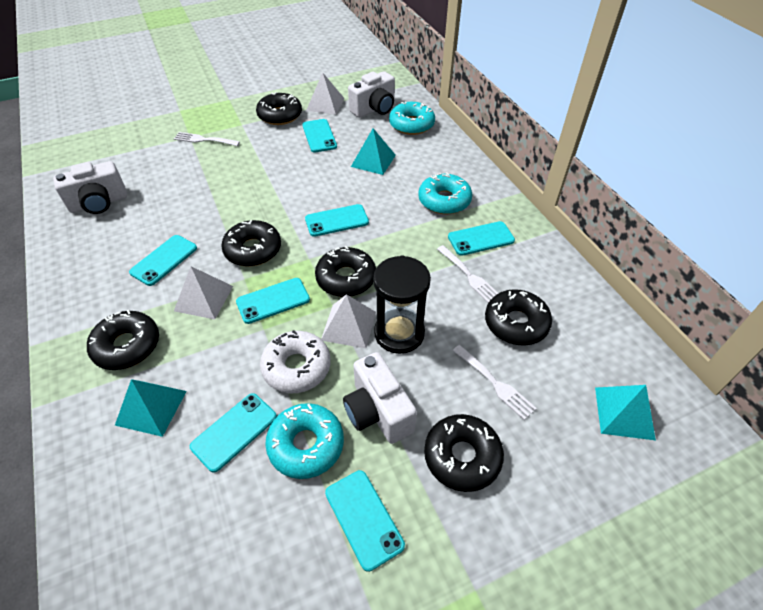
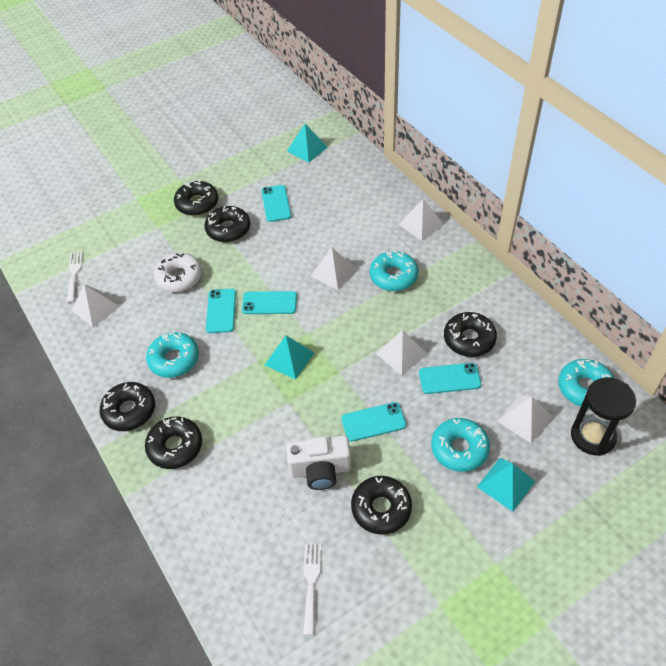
turquoise donut: 3 -> 4
turquoise phone: 7 -> 5
white camera: 3 -> 1
white fork: 3 -> 2
white pyramid: 3 -> 5

